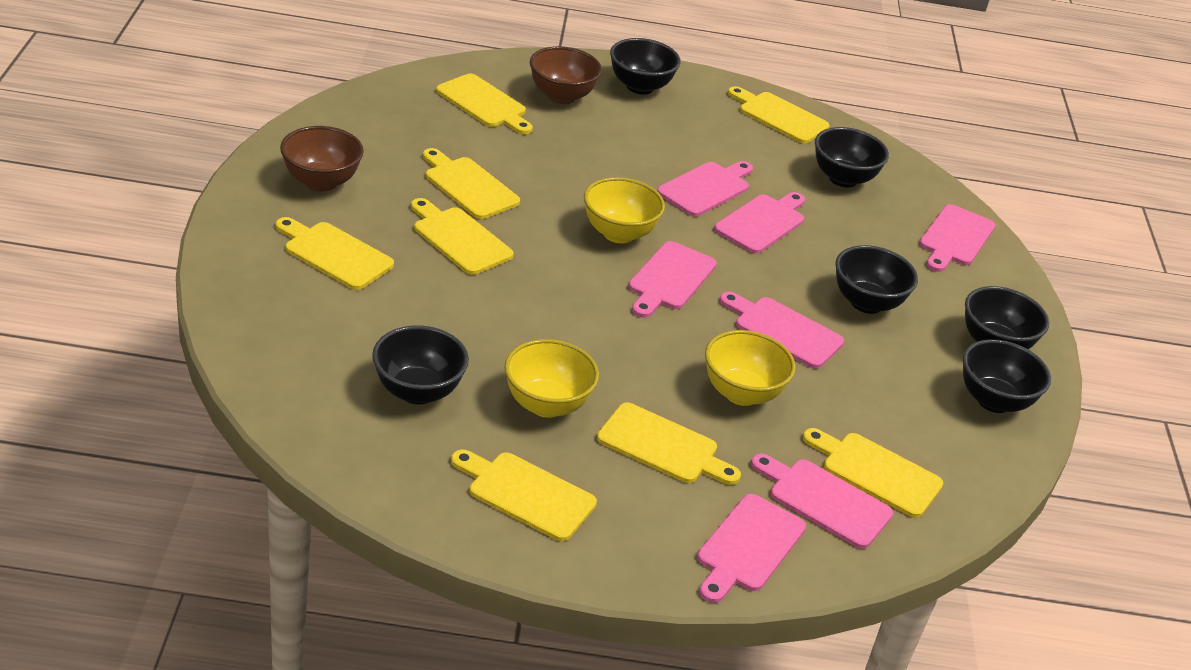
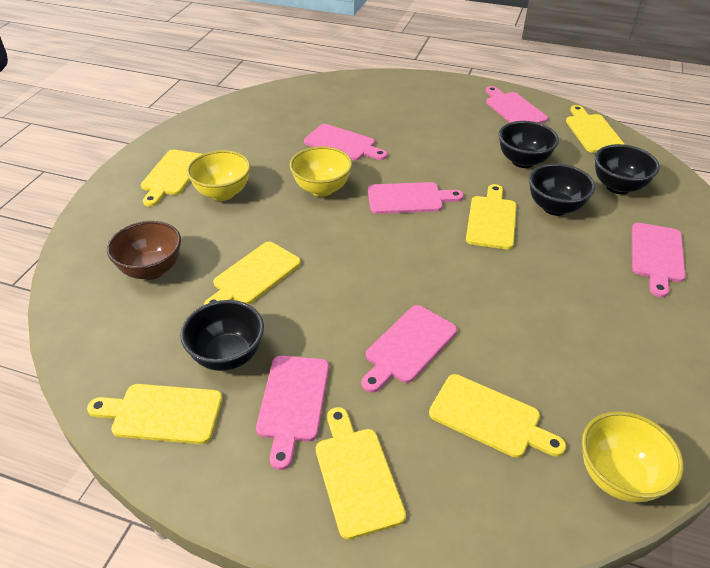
black bowl: 6 -> 4
brown bowl: 2 -> 1
pink cutting board: 7 -> 6
yellow cutting board: 8 -> 7

